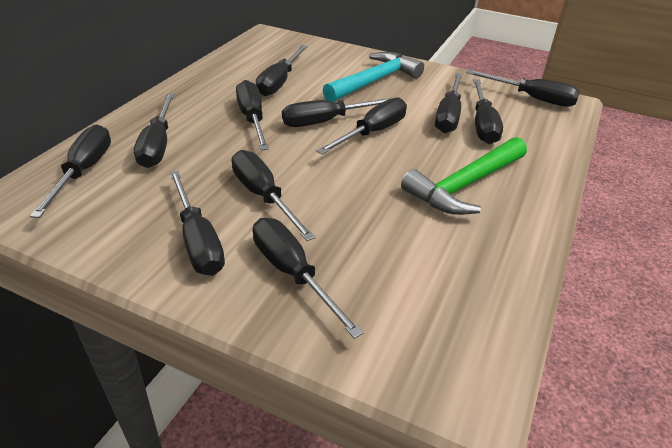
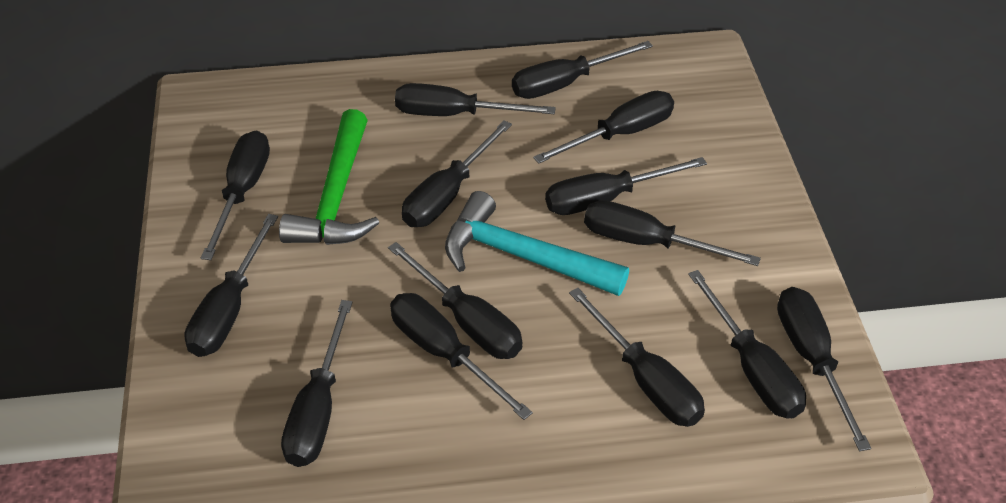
black screwdriver: 12 -> 14

